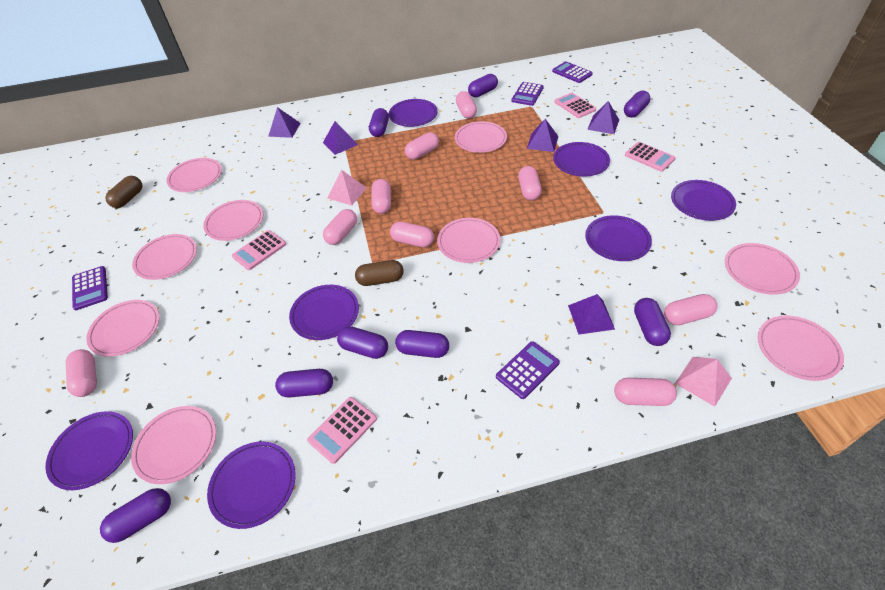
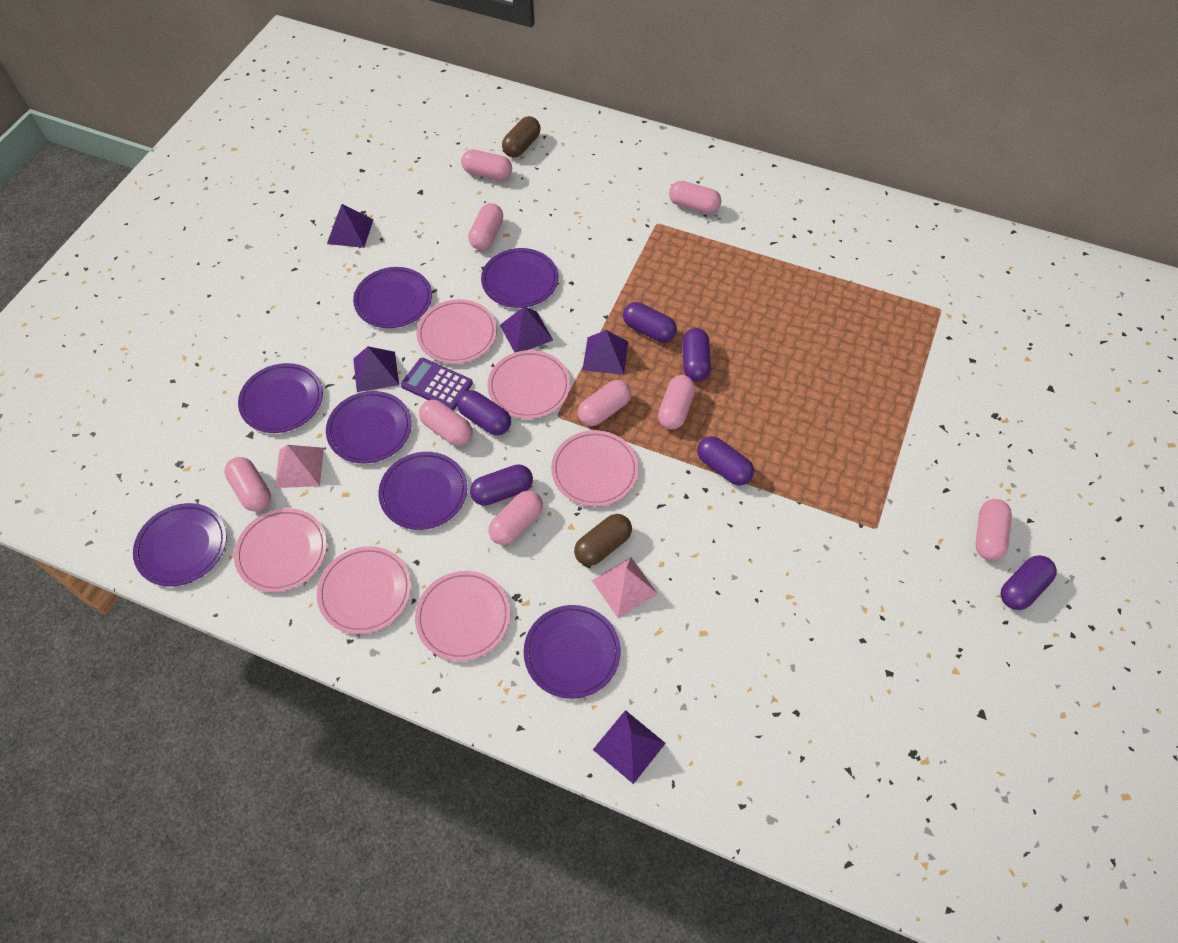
pink calculator: 4 -> 0
pink plate: 9 -> 6
purple calculator: 4 -> 1
purple capsule: 8 -> 6

